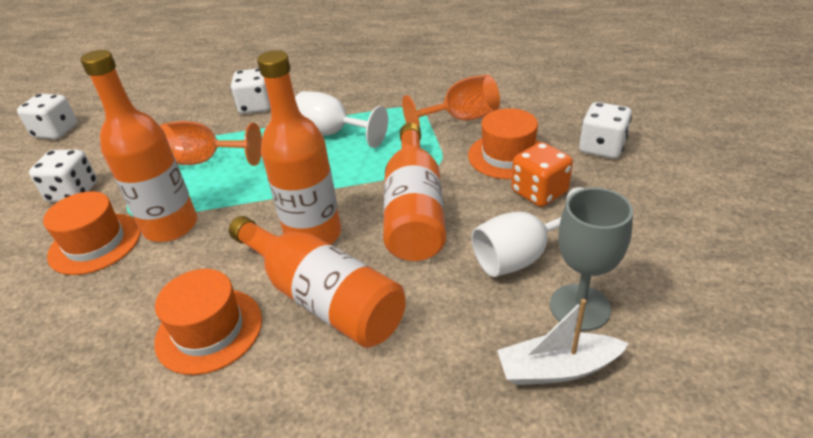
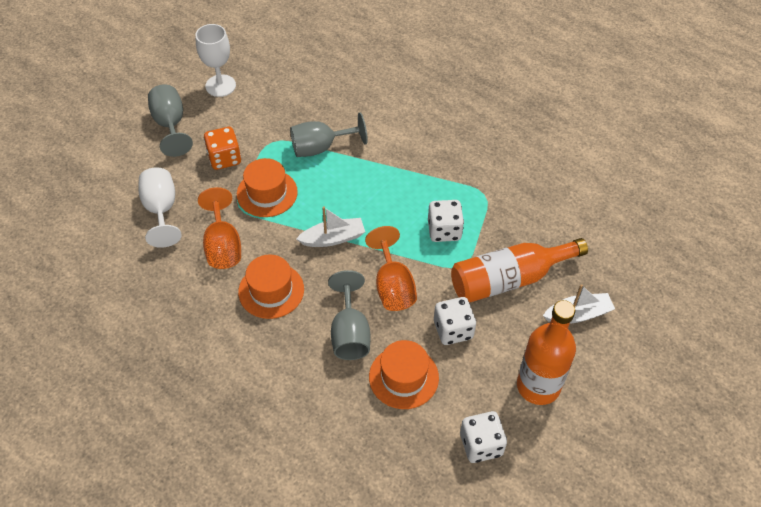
grey goblet: 1 -> 3
orange bottle: 4 -> 2
white boat: 1 -> 2
white dice: 4 -> 3

